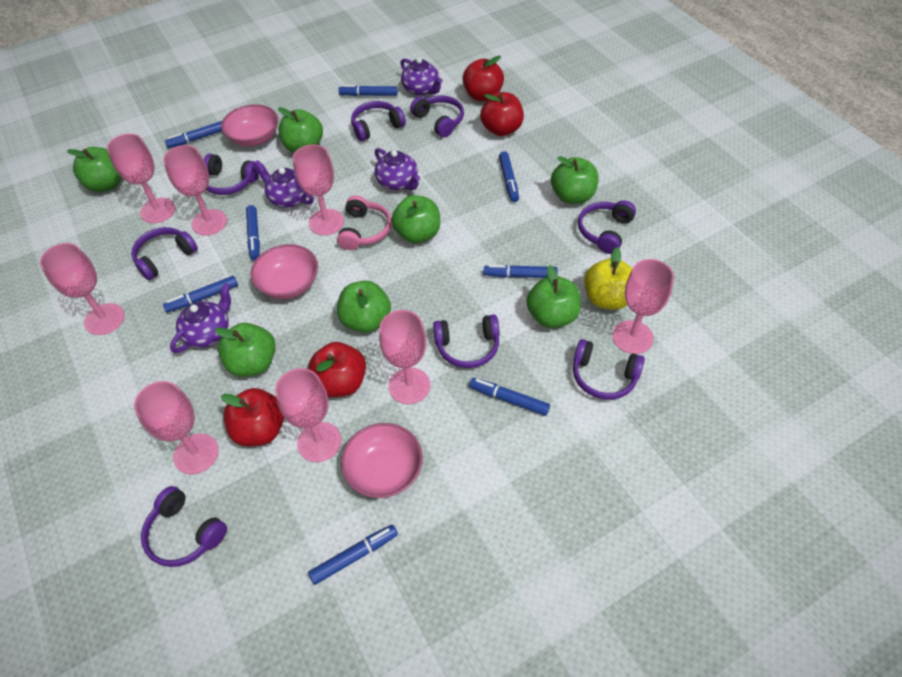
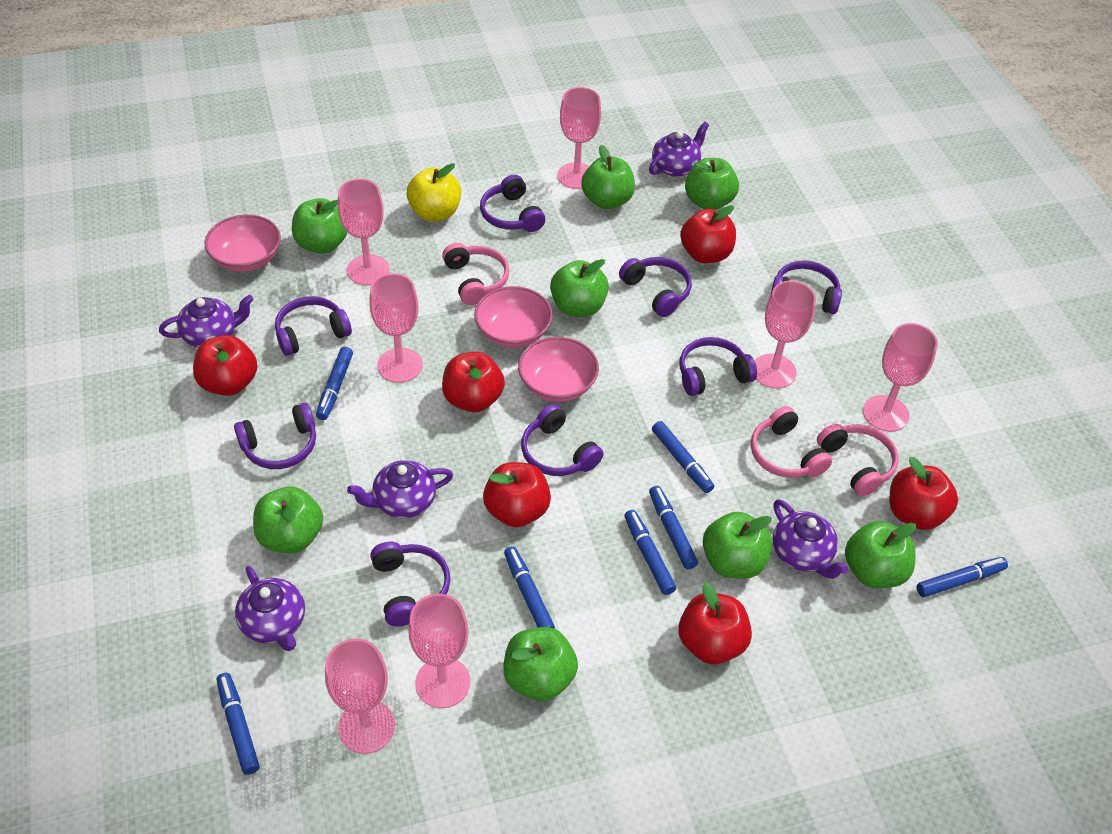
blue marker: 8 -> 7
green apple: 7 -> 8
pink goblet: 8 -> 7
pink headphones: 1 -> 3
purple teapot: 4 -> 5
red apple: 4 -> 6

